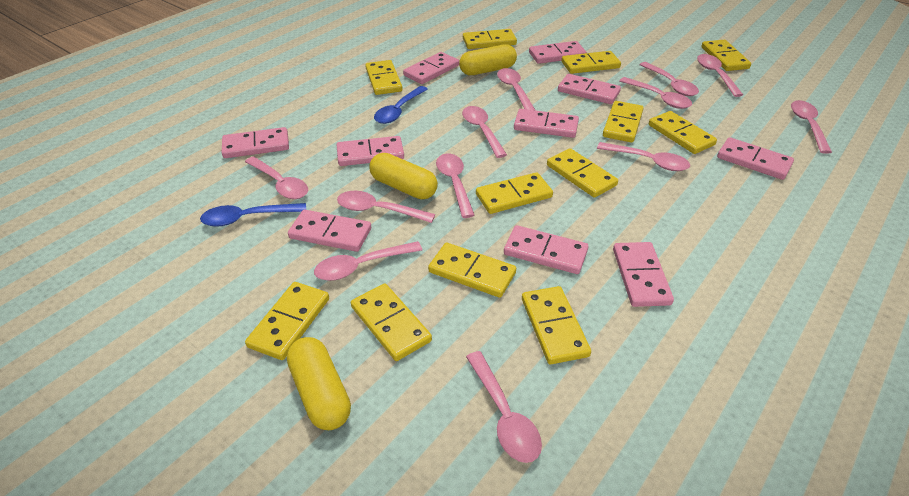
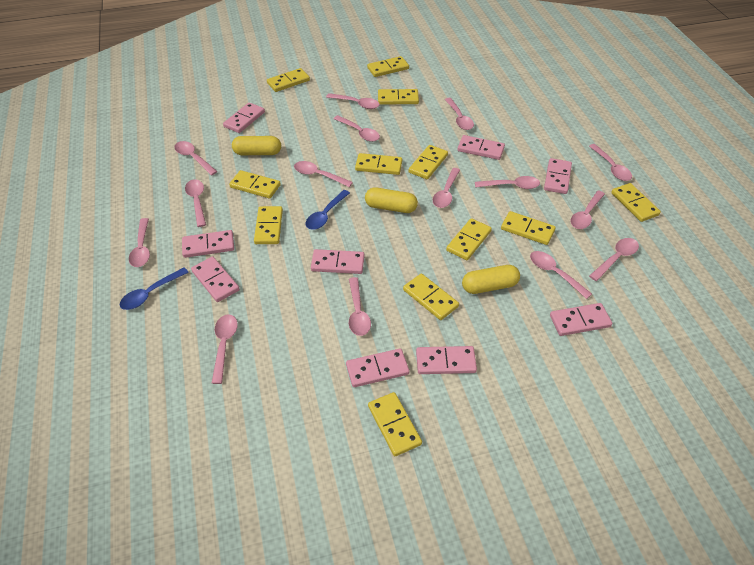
pink domino: 10 -> 9
pink spoon: 12 -> 15

